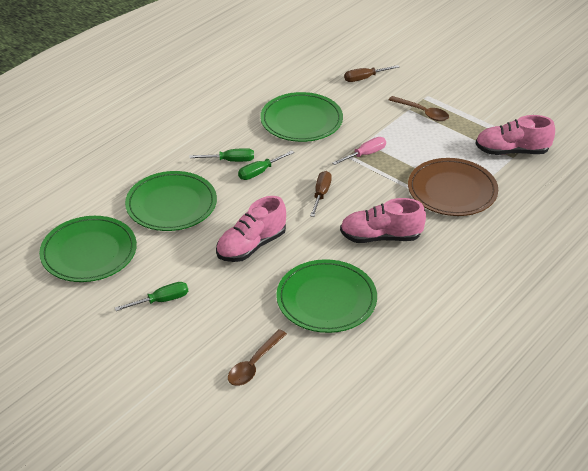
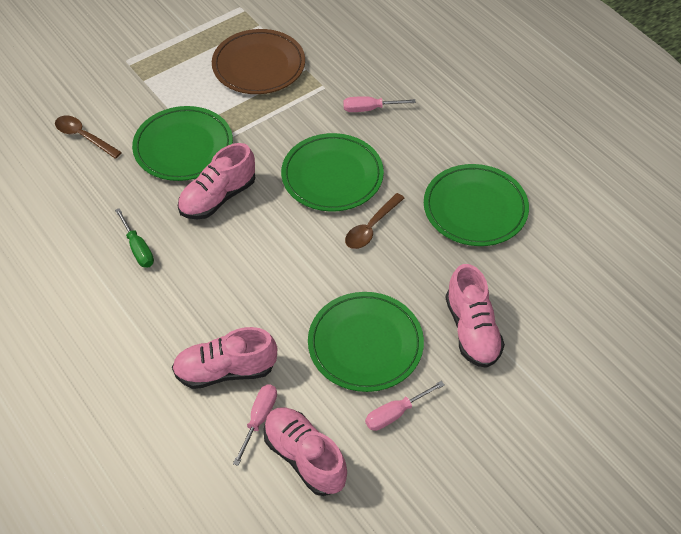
brown screwdriver: 2 -> 0
green screwdriver: 3 -> 1
pink screwdriver: 1 -> 3
pink shoe: 3 -> 4

